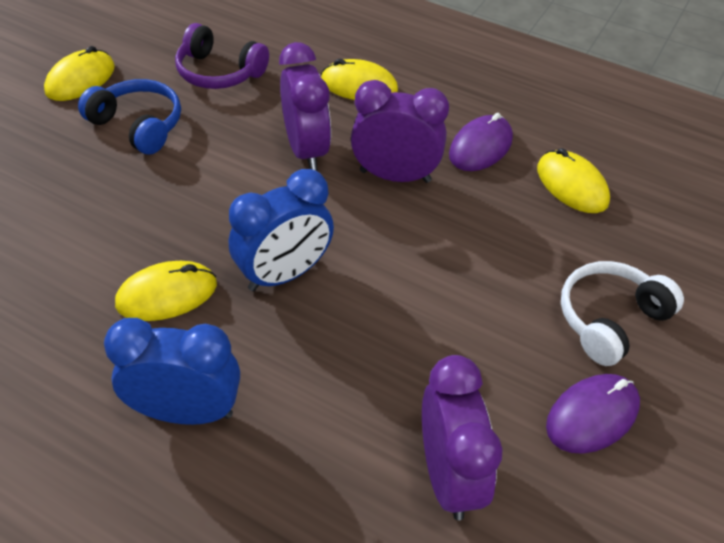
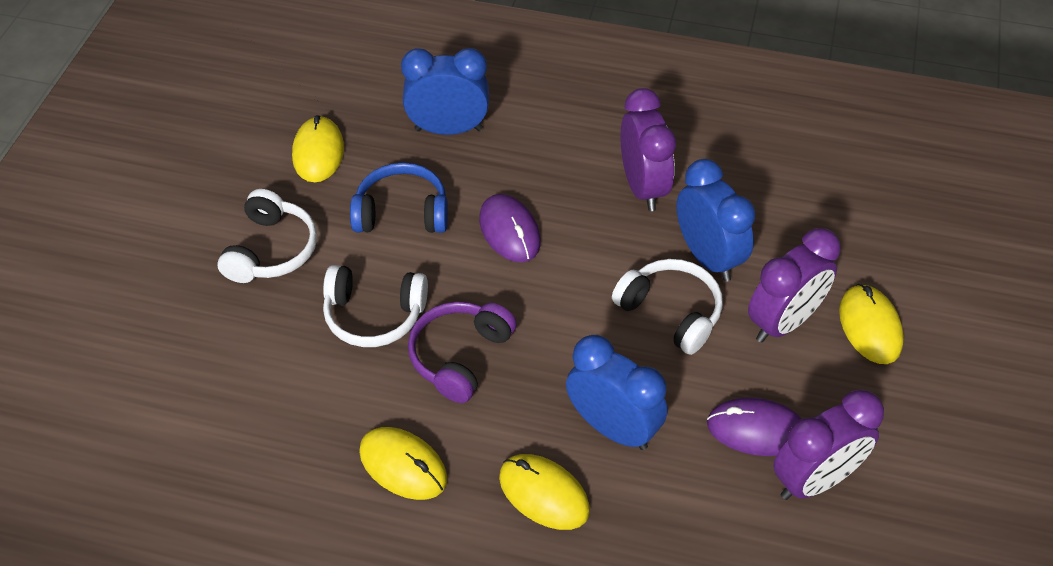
blue clock: 2 -> 3
white headphones: 1 -> 3

